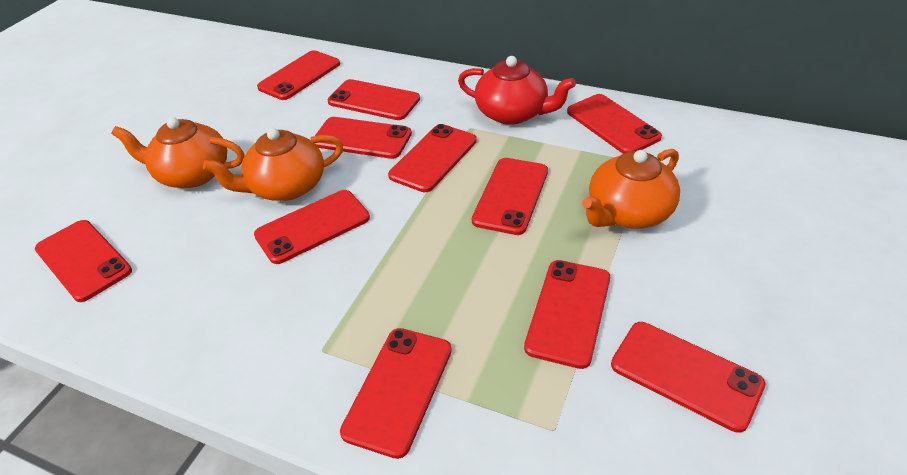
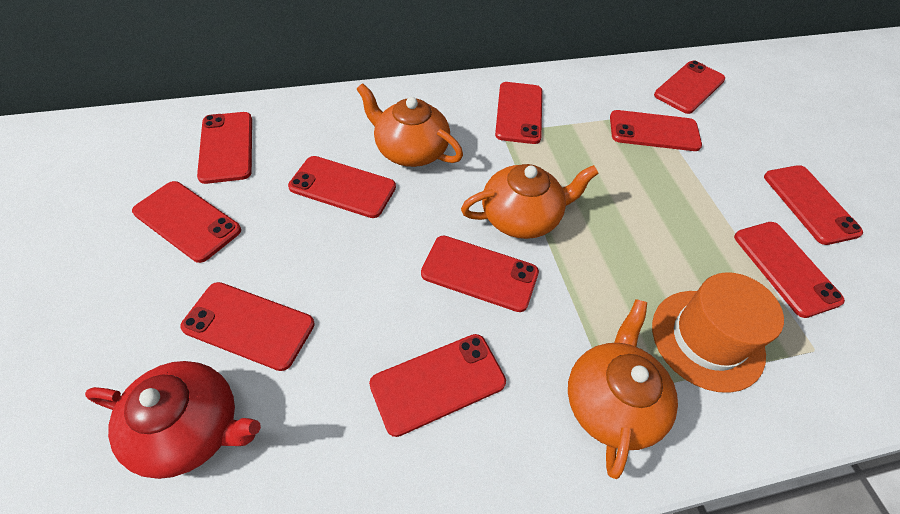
orange hat: 0 -> 1

